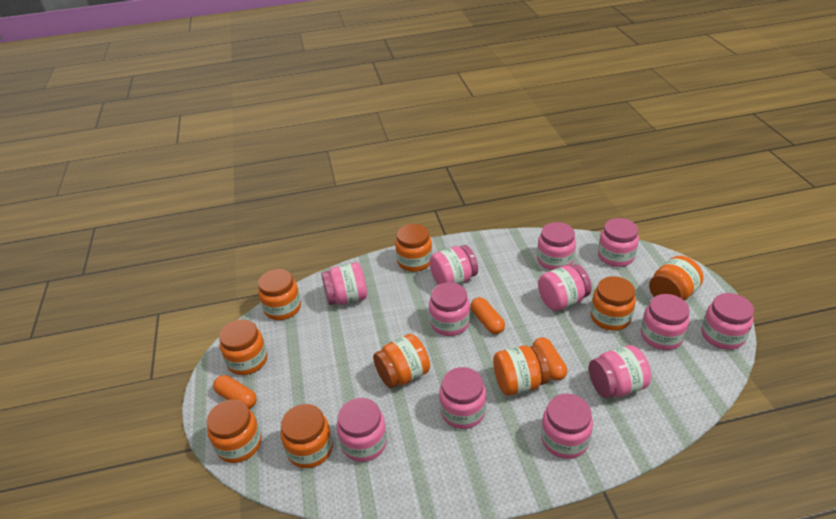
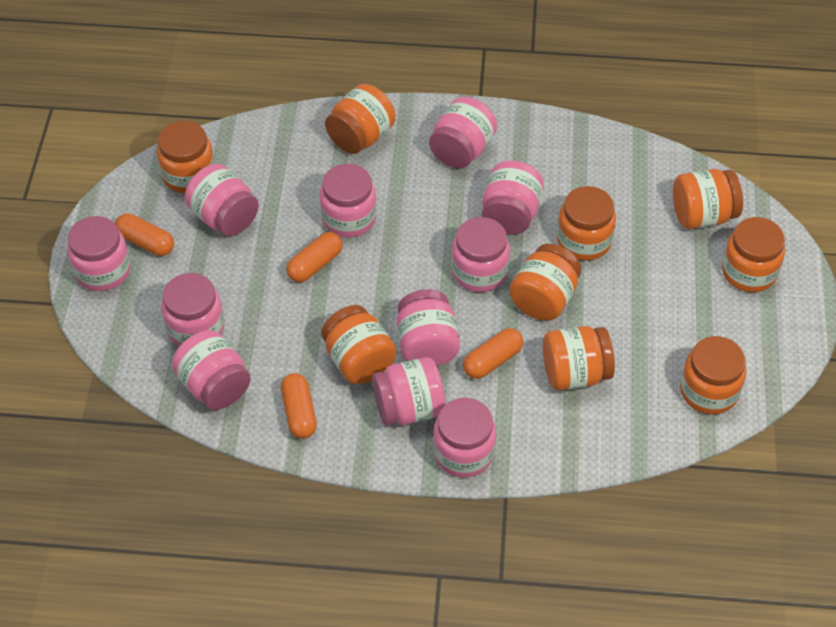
orange capsule: 3 -> 4
pink jar: 12 -> 11

